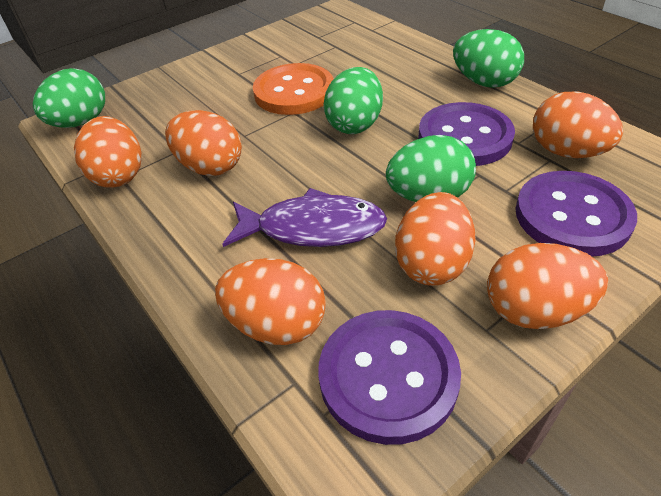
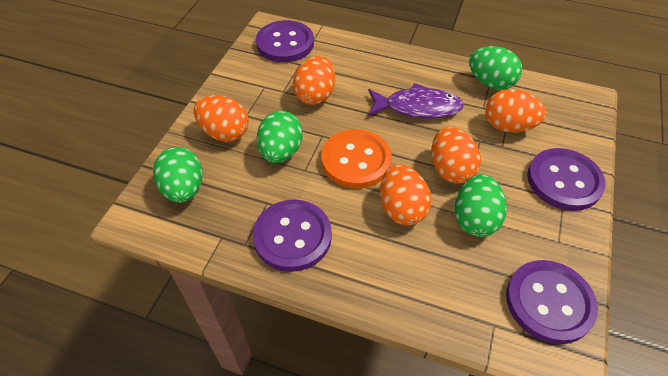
orange egg: 6 -> 5
purple button: 3 -> 4

